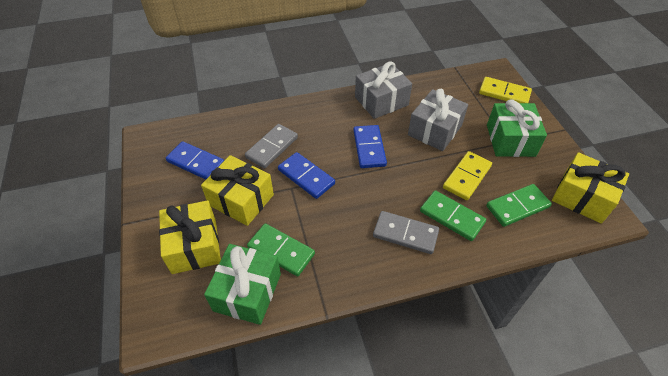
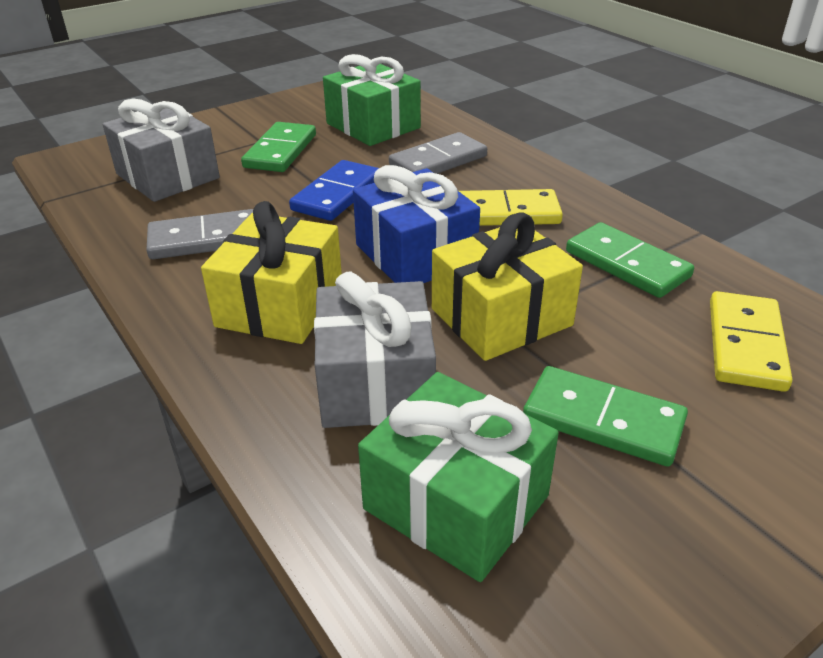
blue domino: 3 -> 1
blue gift: 0 -> 1
yellow gift: 3 -> 2

